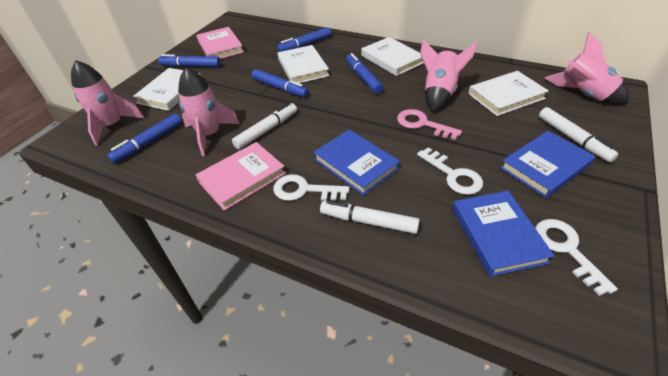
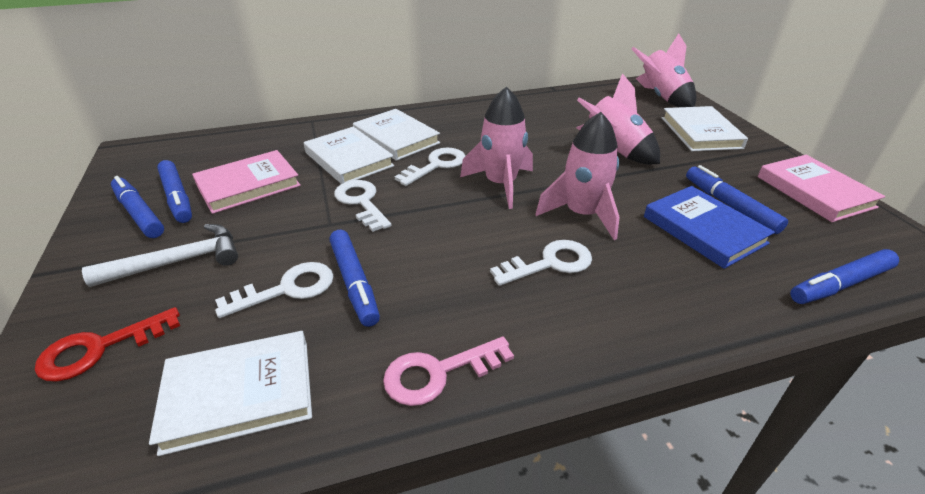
blue book: 3 -> 1
red key: 0 -> 1
white hammer: 0 -> 1
white key: 3 -> 4
white marker: 3 -> 0

